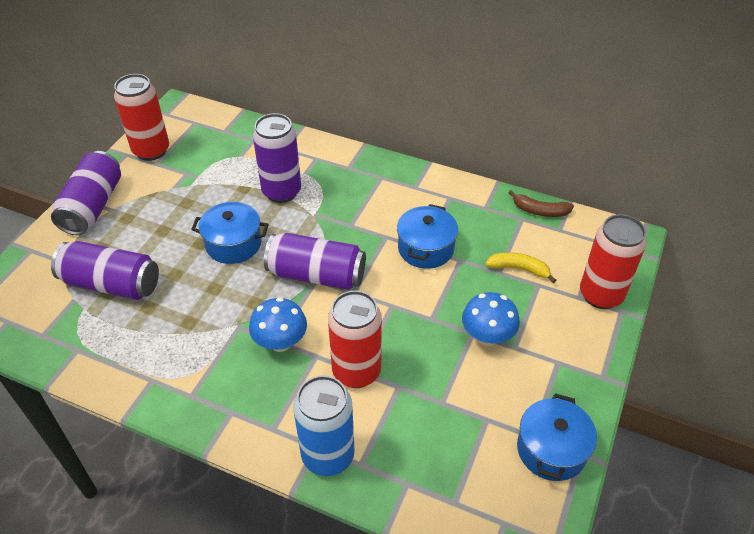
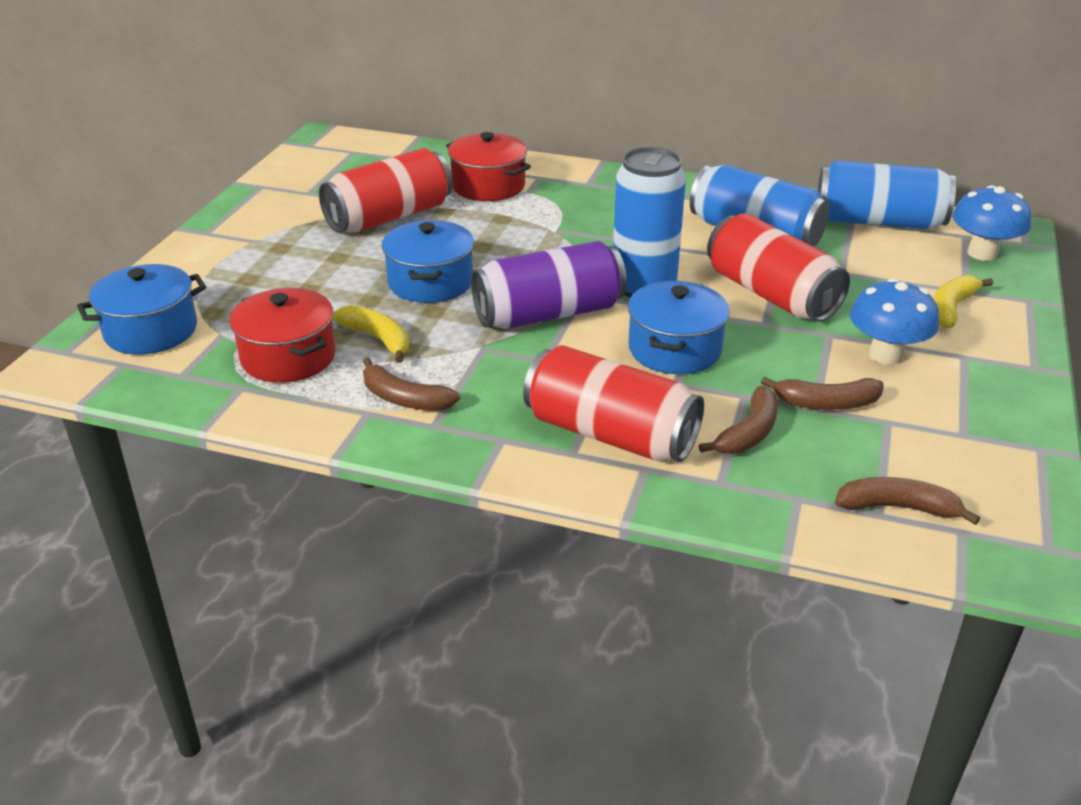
blue can: 1 -> 3
brown banana: 1 -> 4
purple can: 4 -> 1
red pot: 0 -> 2
yellow banana: 1 -> 2

